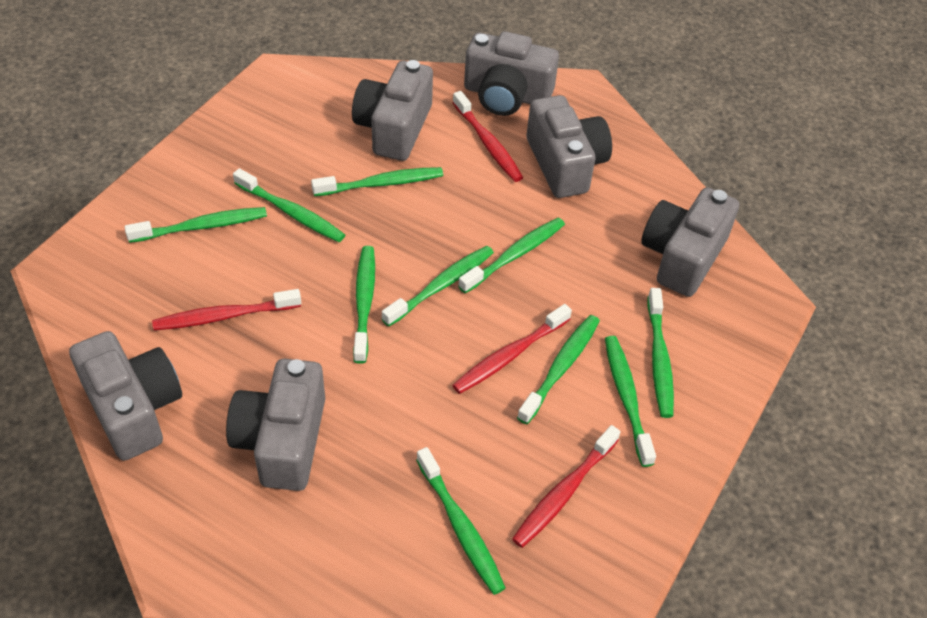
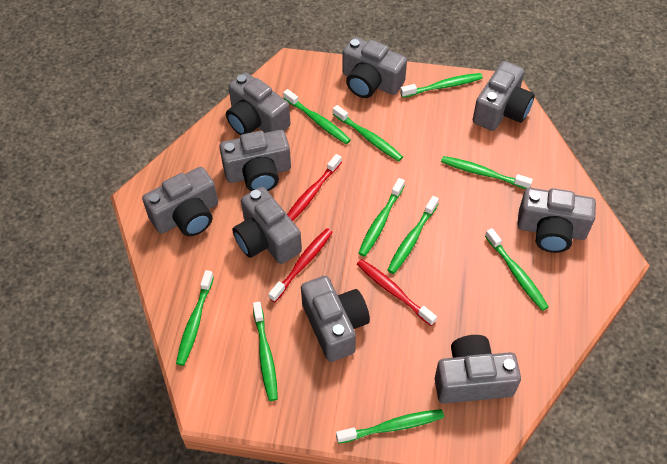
grey camera: 6 -> 9
red toothbrush: 4 -> 3

